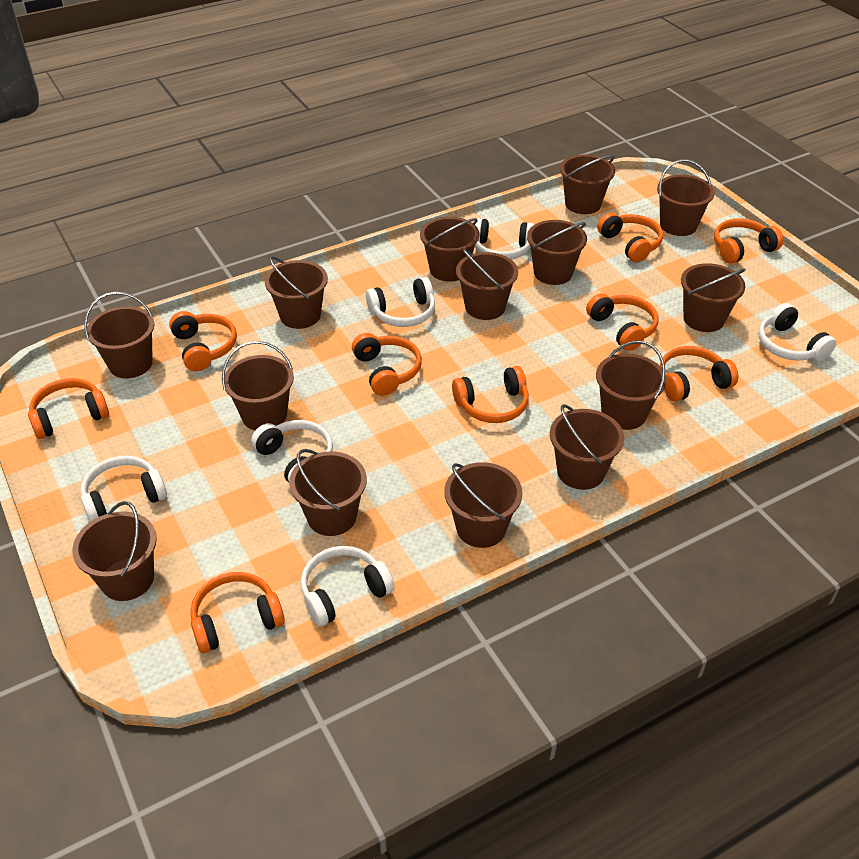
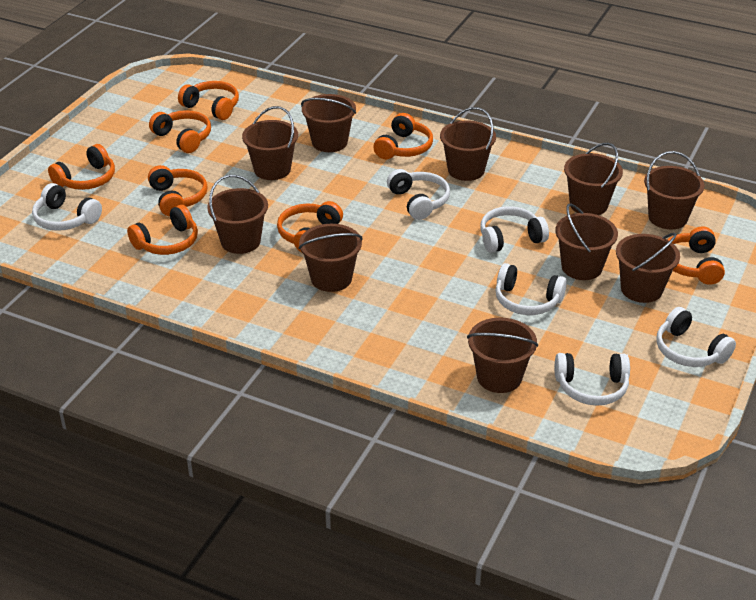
brown bucket: 14 -> 10
orange headphones: 9 -> 8

